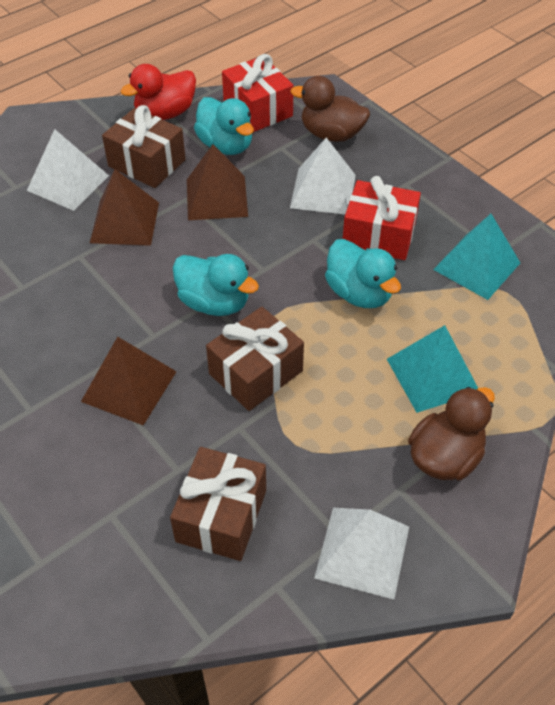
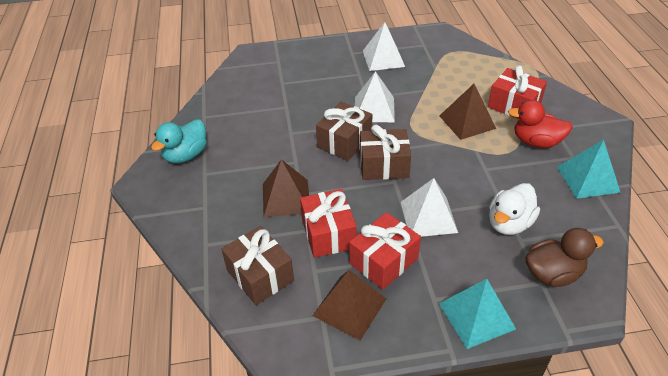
brown duck: 2 -> 1
red gift: 2 -> 3
turquoise duck: 3 -> 1
white duck: 0 -> 1

